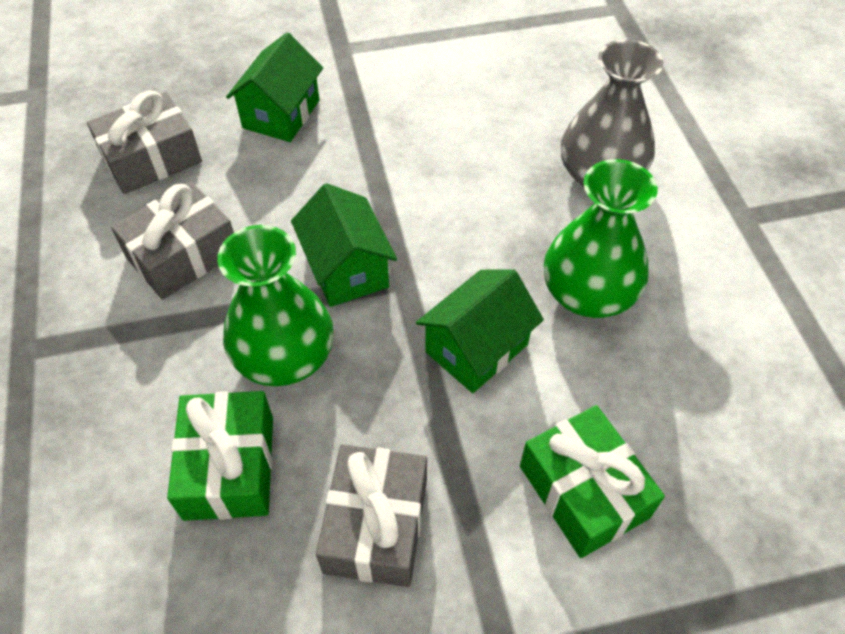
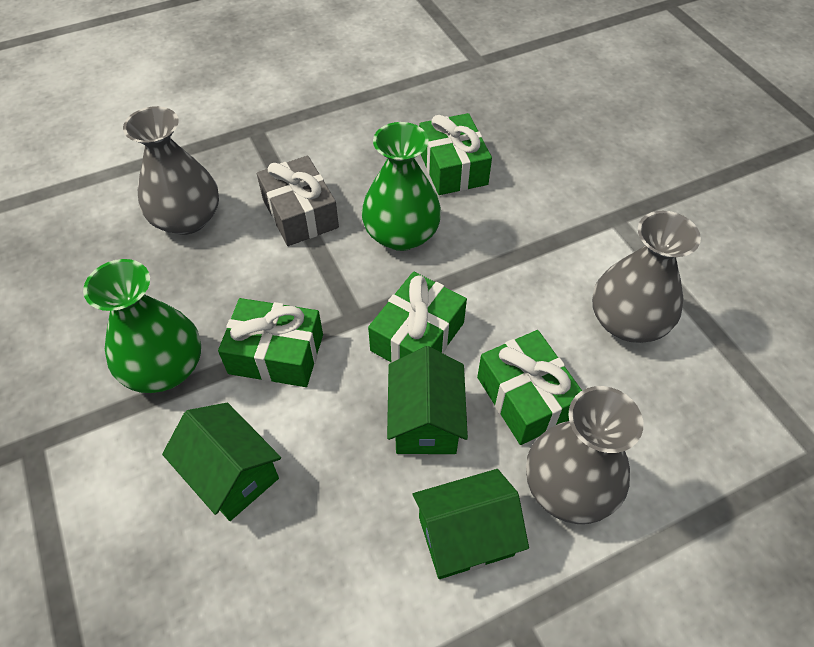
green gift: 2 -> 4
grey gift: 3 -> 1
grey vase: 1 -> 3

